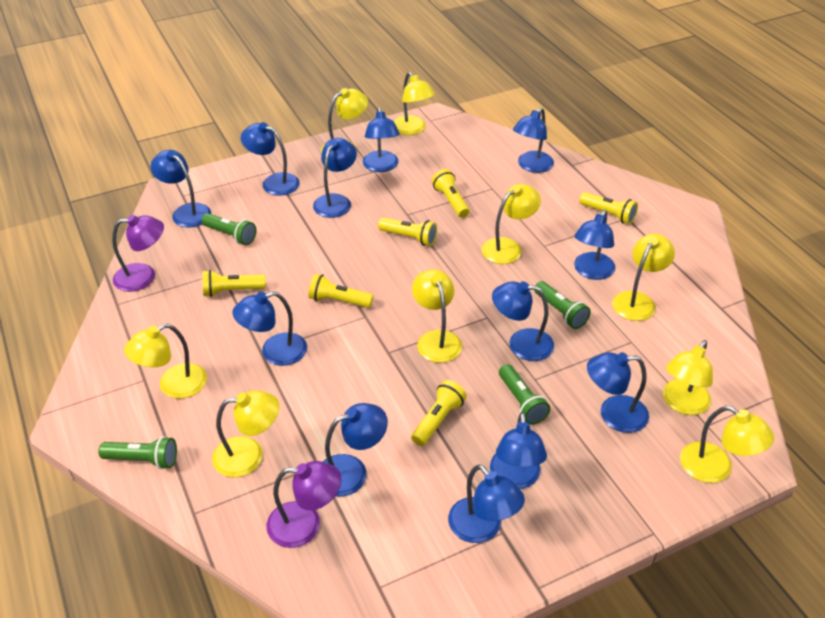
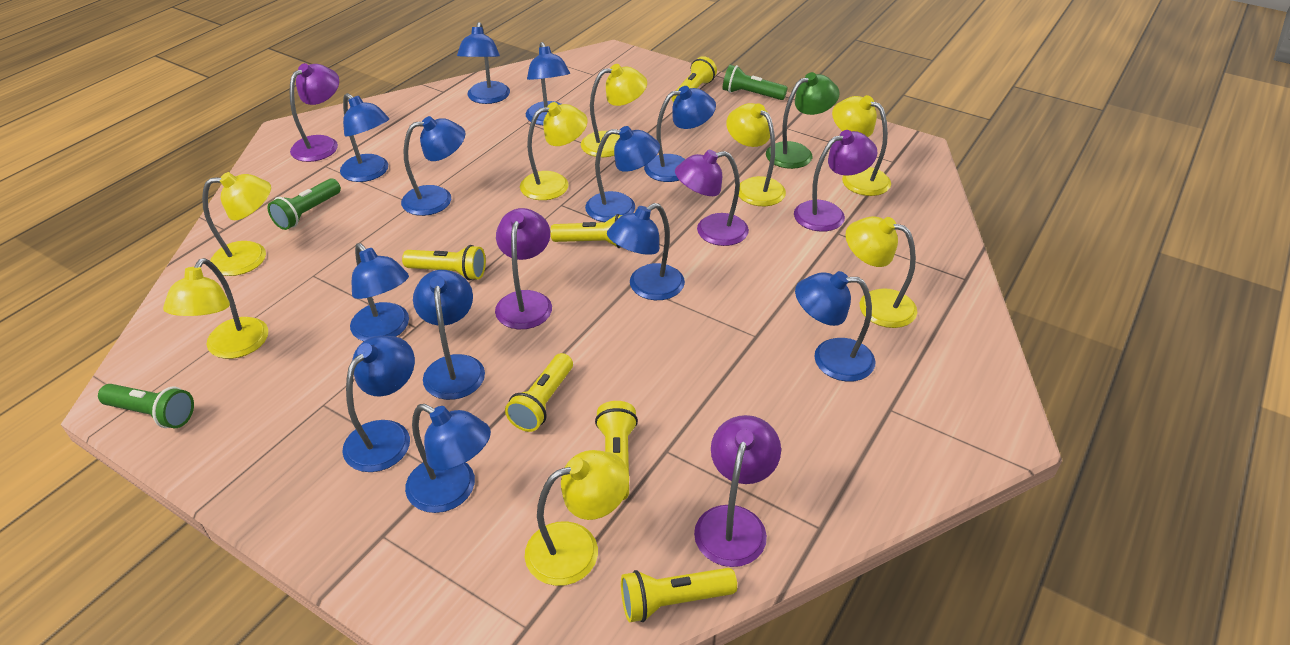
green flashlight: 4 -> 3
green lamp: 0 -> 1
purple lamp: 2 -> 5
yellow lamp: 9 -> 8

